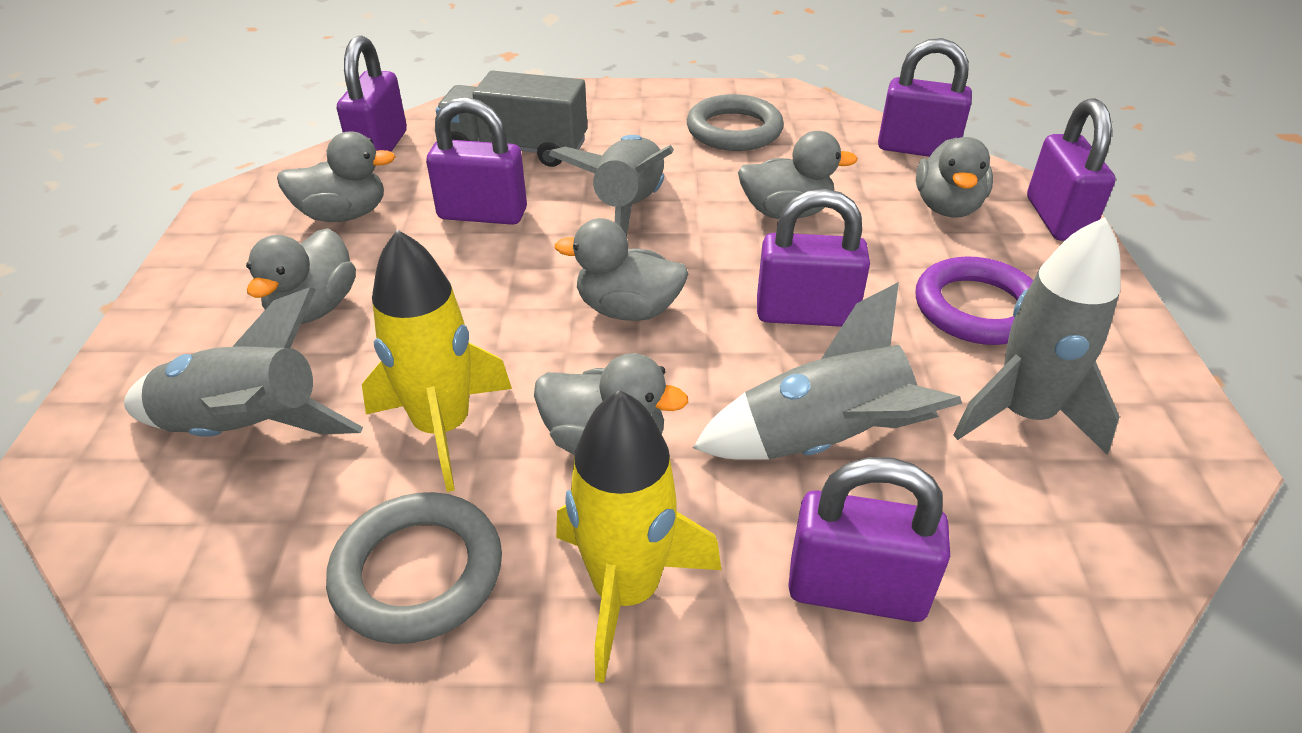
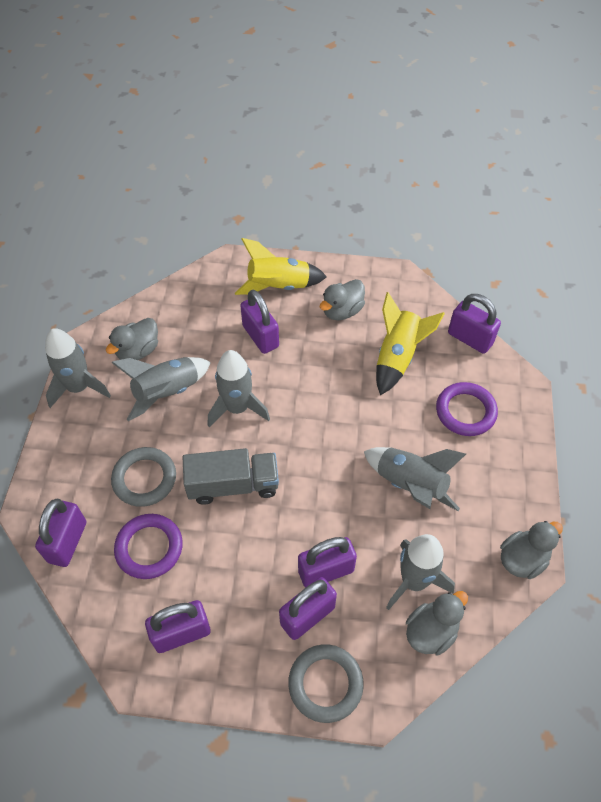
grey duck: 6 -> 4
grey rocket: 4 -> 5
purple ring: 1 -> 2

